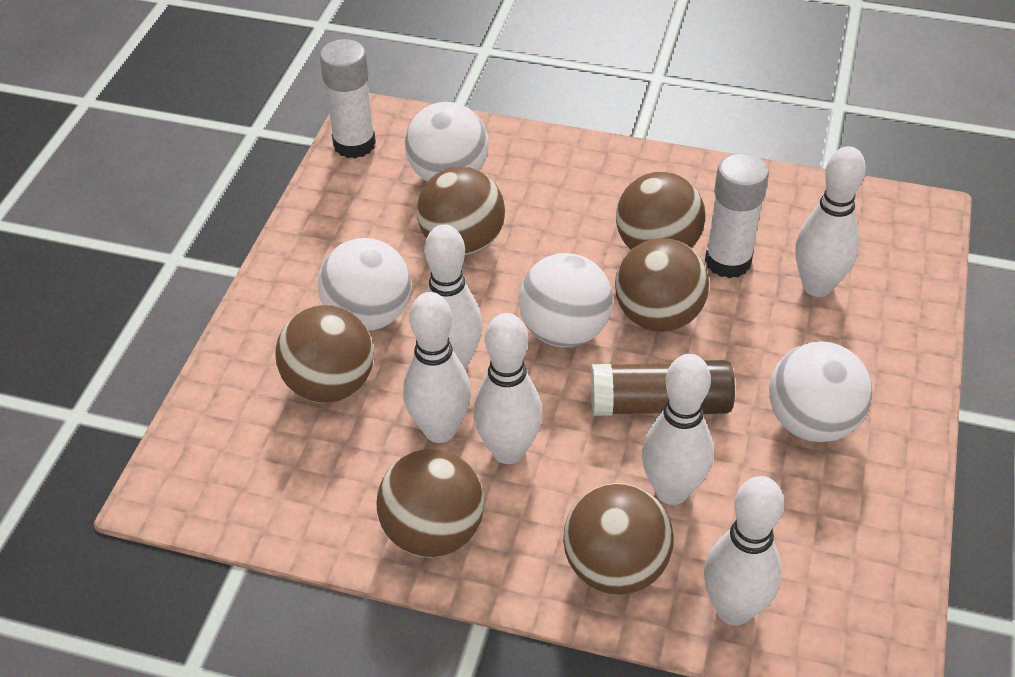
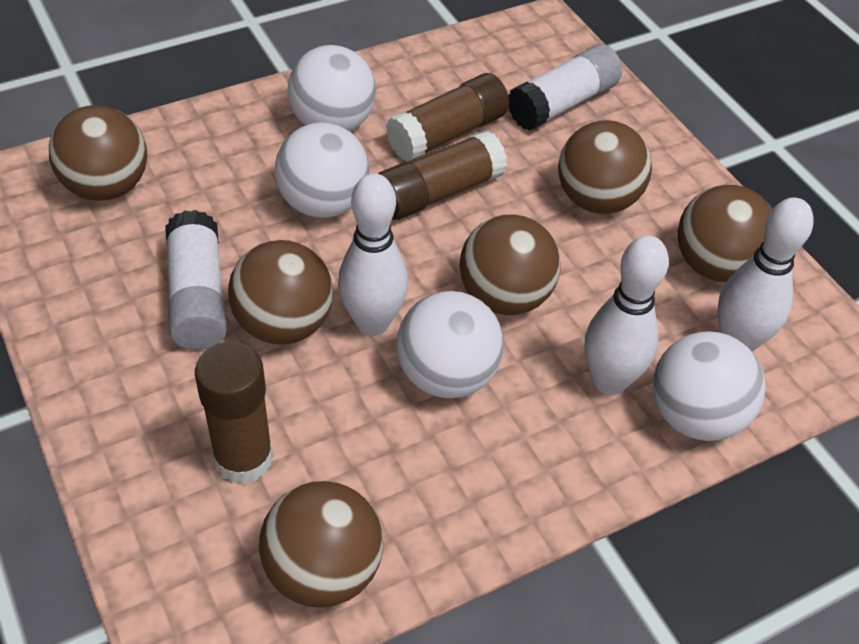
brown glue stick: 1 -> 3
white bowling pin: 6 -> 3

